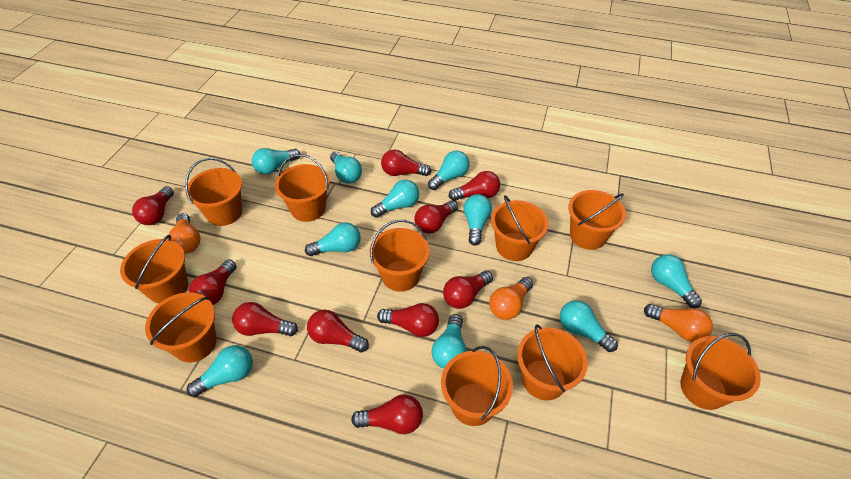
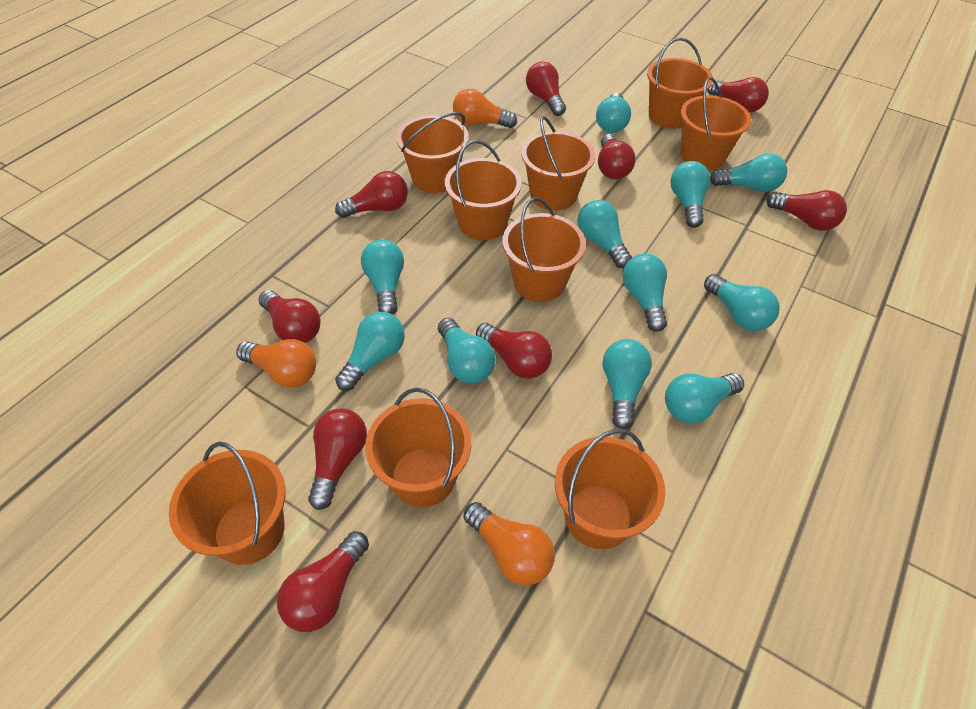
orange bucket: 10 -> 9
red light bulb: 10 -> 9
turquoise light bulb: 10 -> 11

